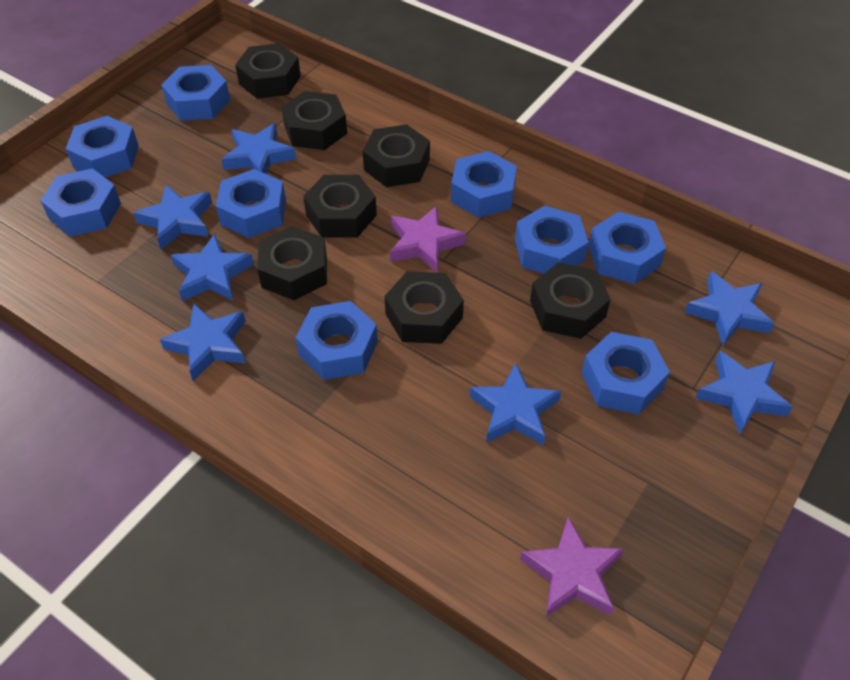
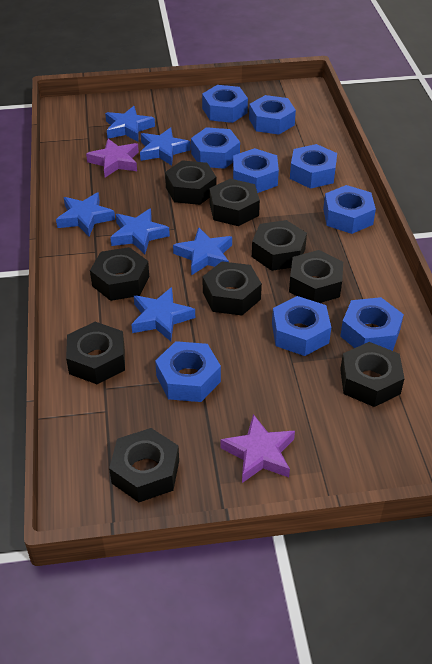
black nut: 7 -> 9
blue star: 7 -> 6

